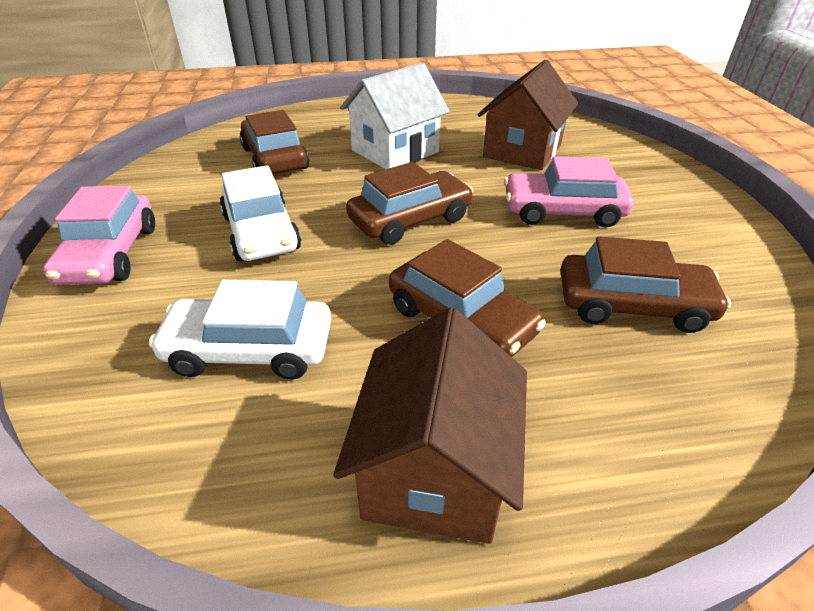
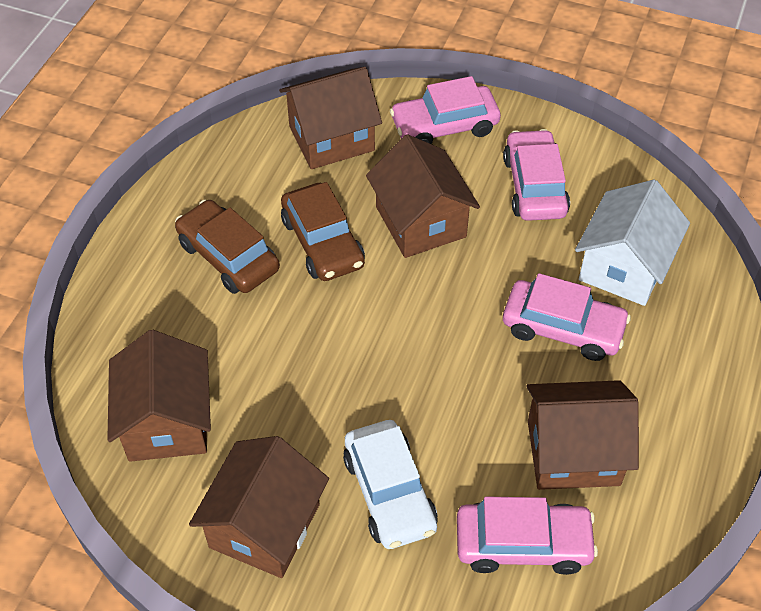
brown car: 4 -> 2
brown house: 2 -> 5
pink car: 2 -> 4
white car: 2 -> 1

